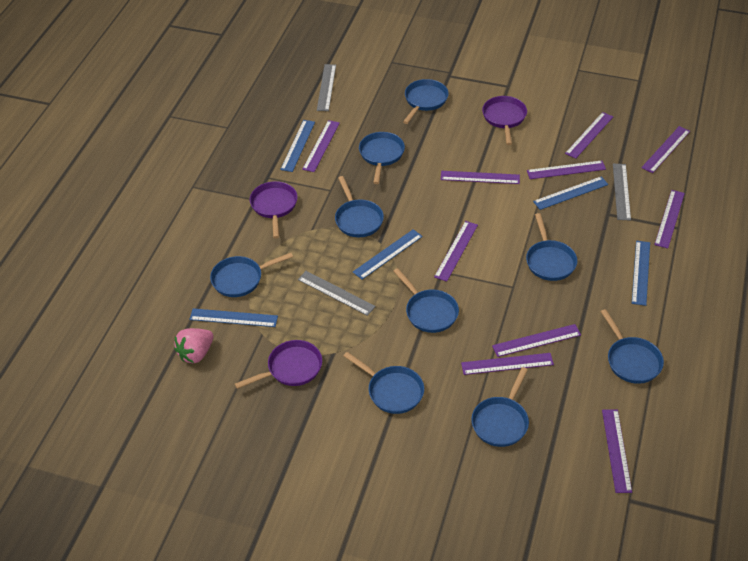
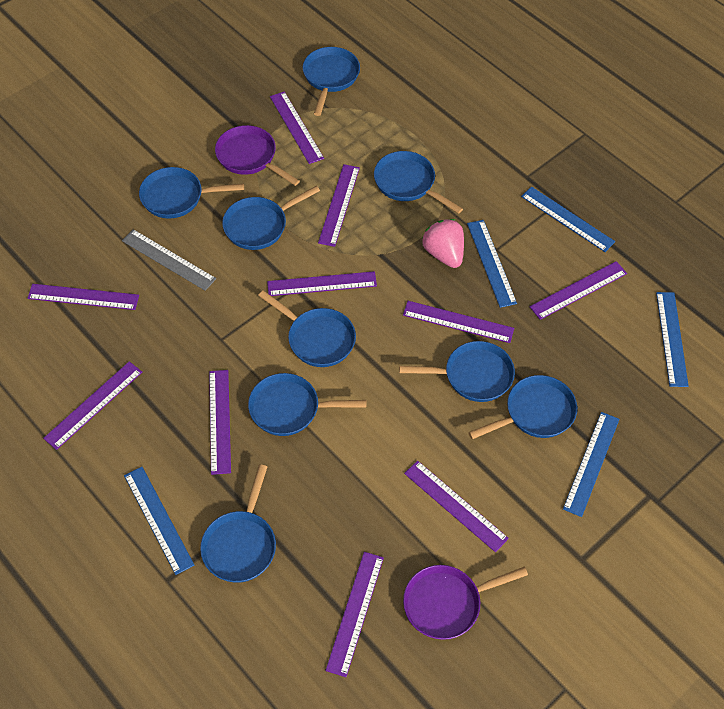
grey ruler: 3 -> 1
purple pan: 3 -> 2

